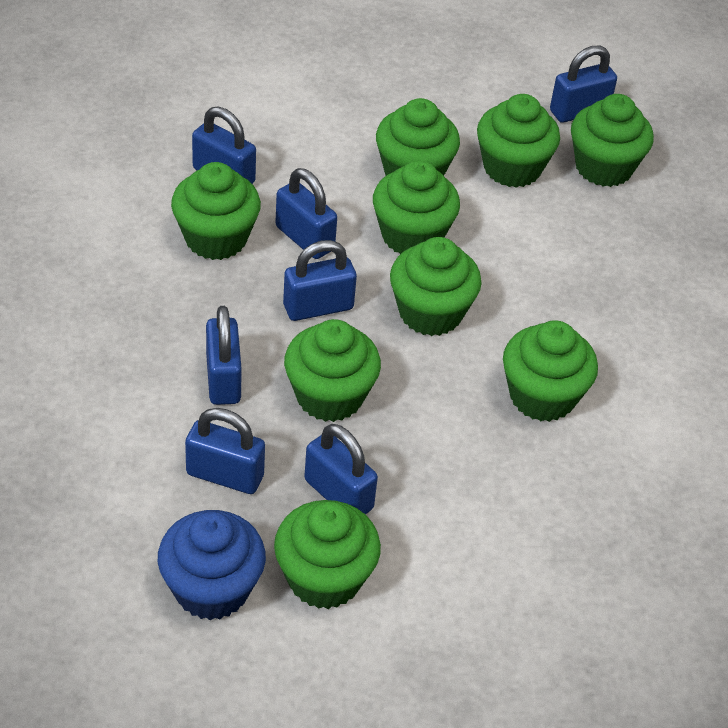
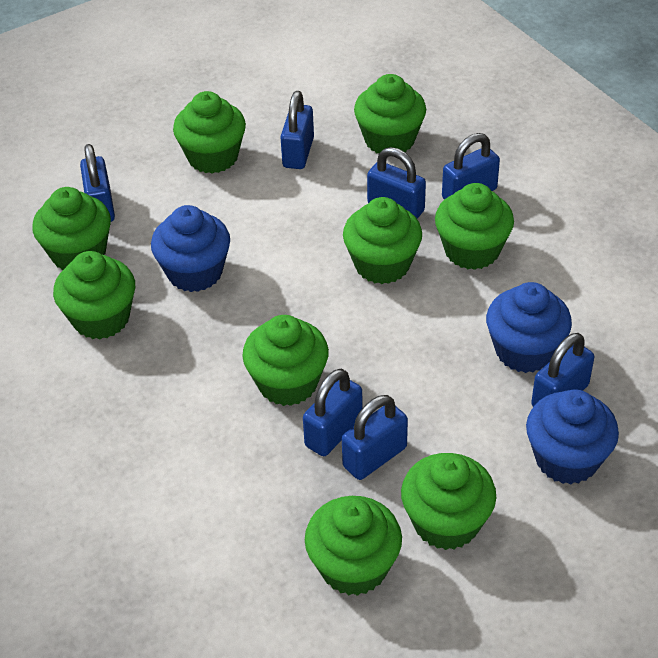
blue cupcake: 1 -> 3

